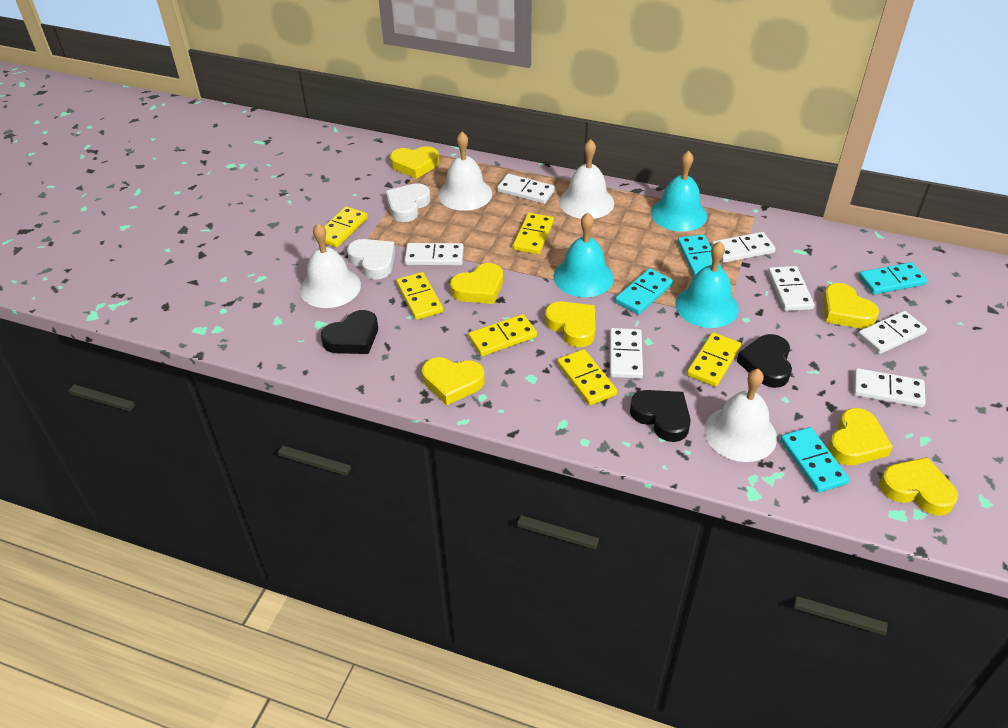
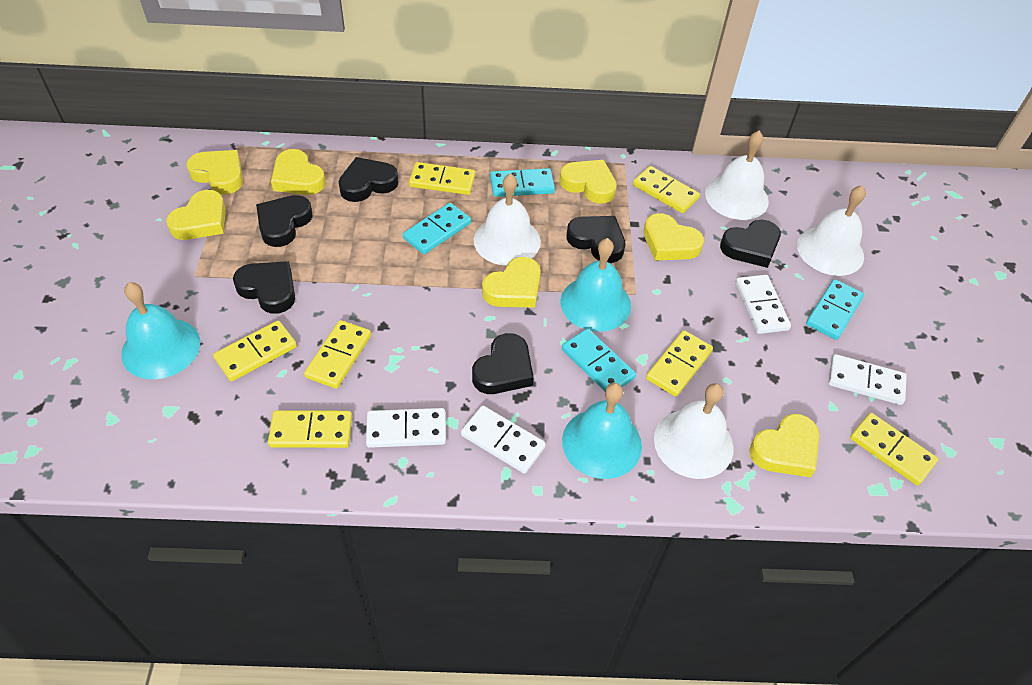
black heart: 3 -> 6
white domino: 7 -> 4
white heart: 2 -> 0
yellow domino: 6 -> 7

